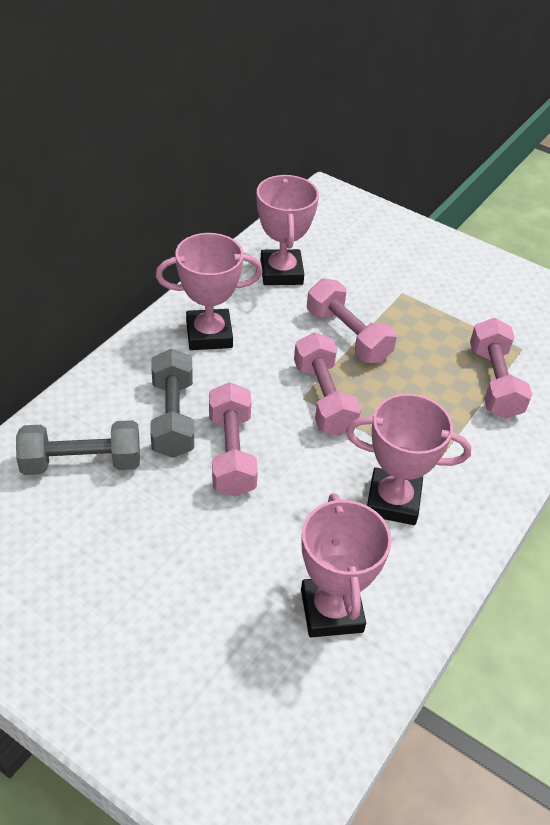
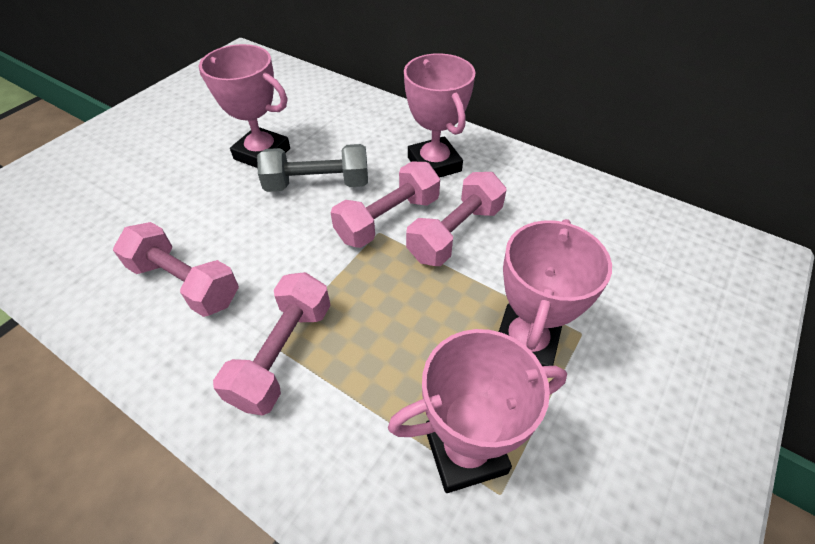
grey dumbbell: 2 -> 1

